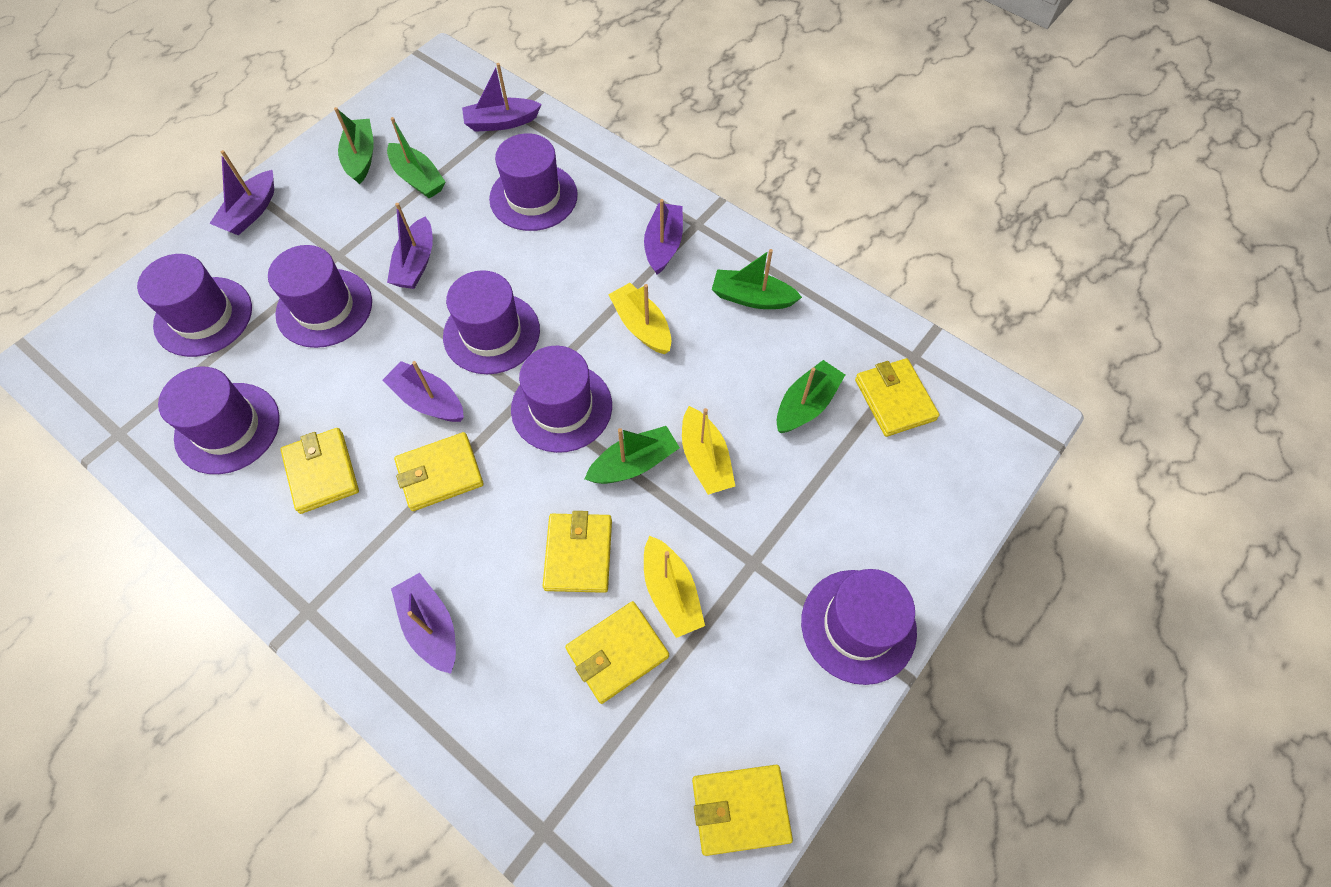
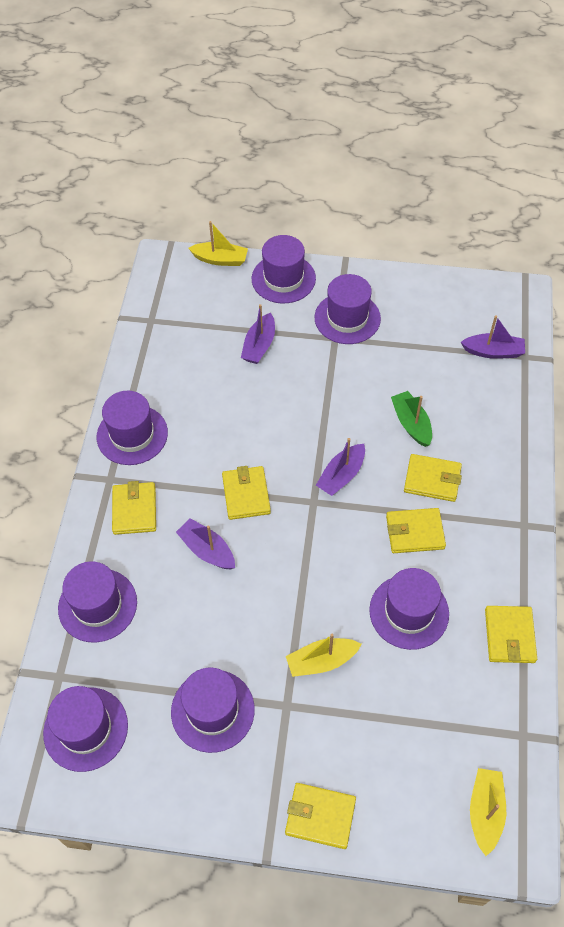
green boat: 5 -> 1
purple boat: 6 -> 4

